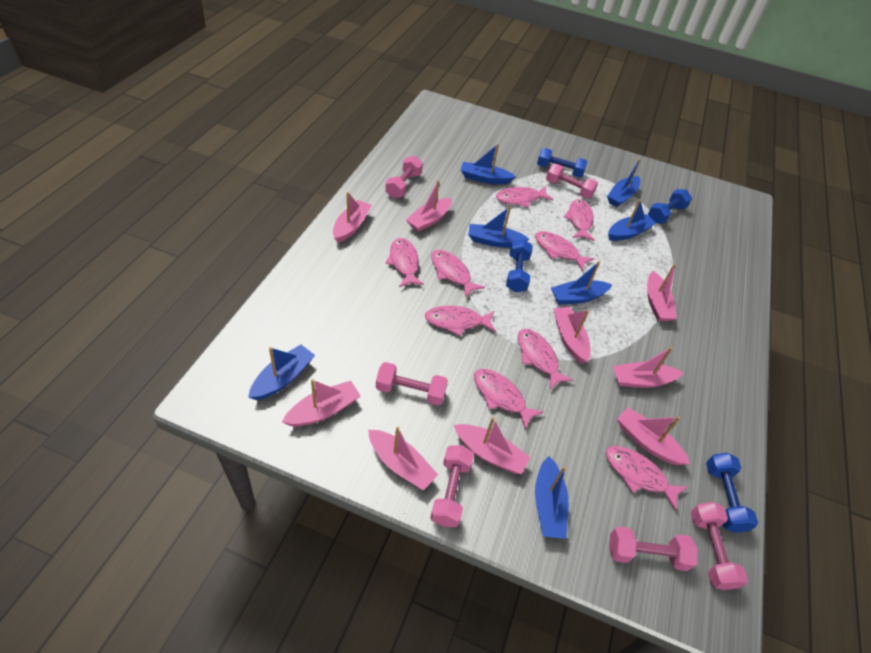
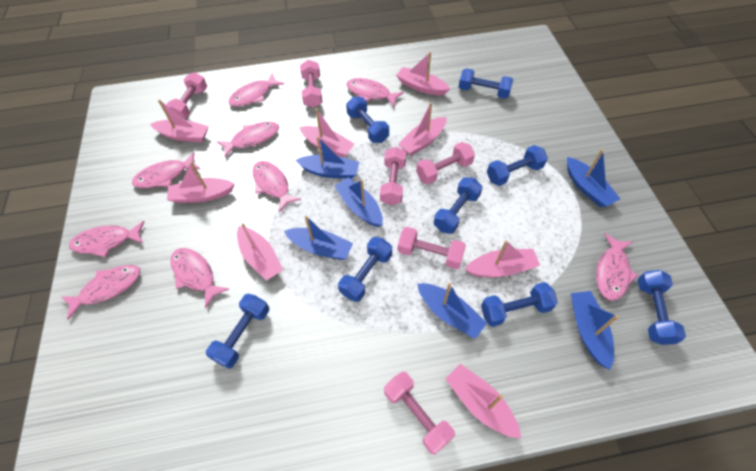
blue boat: 7 -> 6
blue dumbbell: 4 -> 8
pink boat: 9 -> 8

